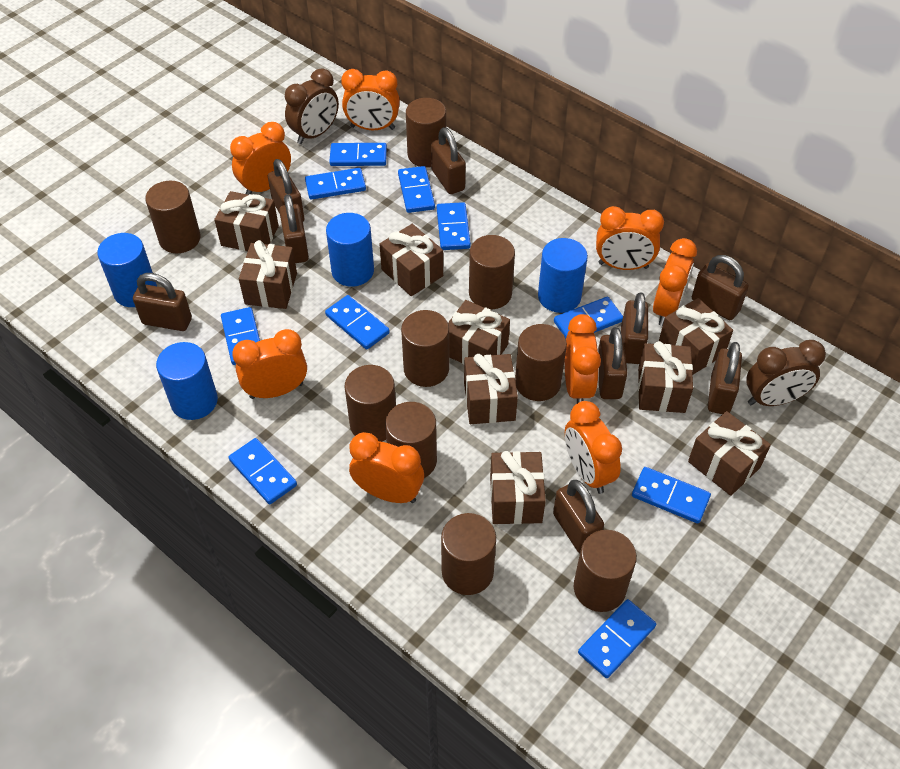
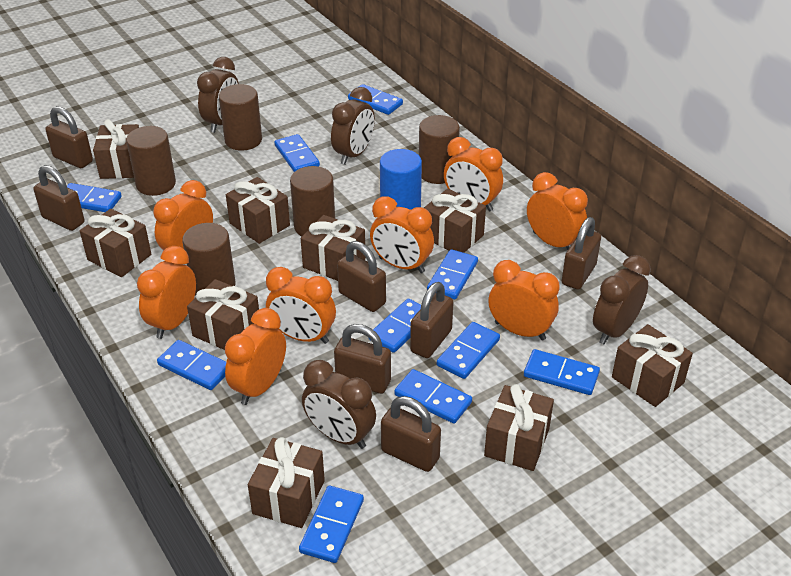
blue cylinder: 4 -> 1
brown clock: 2 -> 4
brown cylinder: 9 -> 5
brown padlock: 9 -> 7

